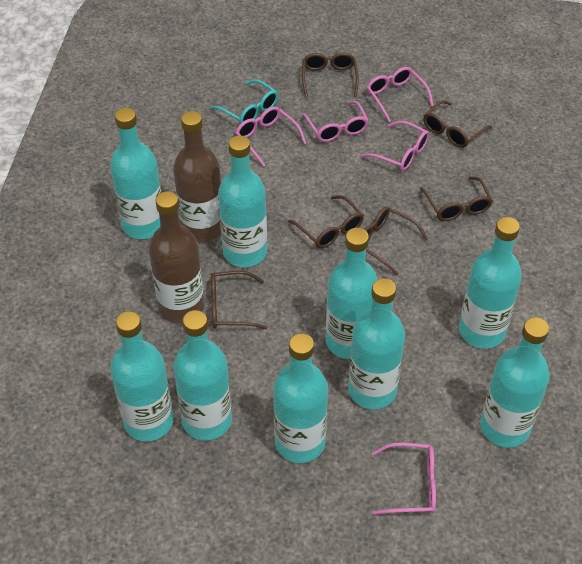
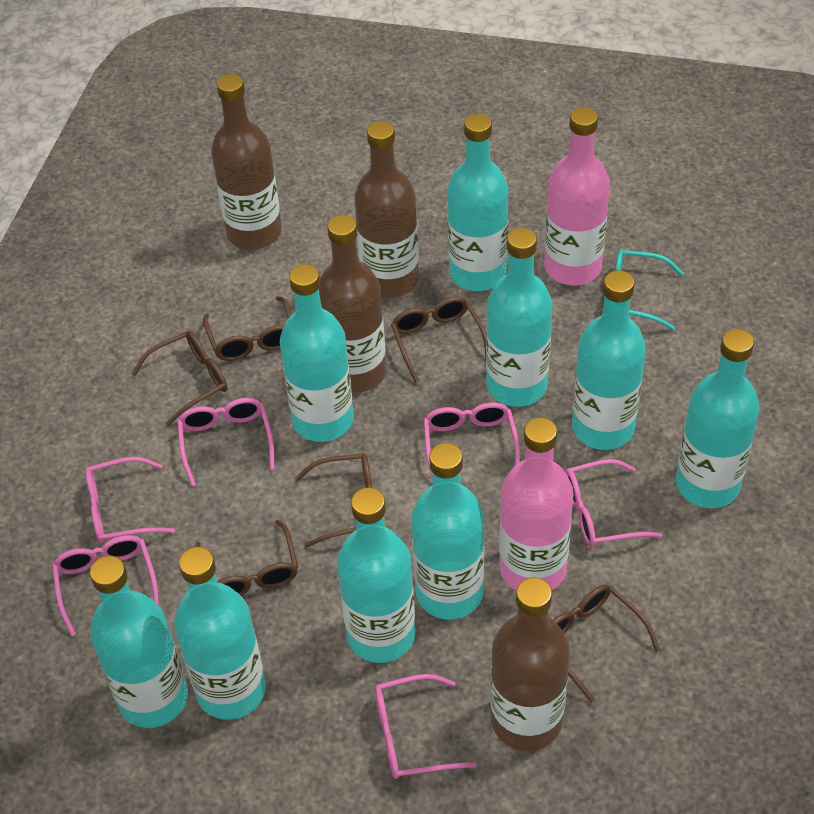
brown bottle: 2 -> 4
pink bottle: 0 -> 2
pink glasses: 5 -> 6

